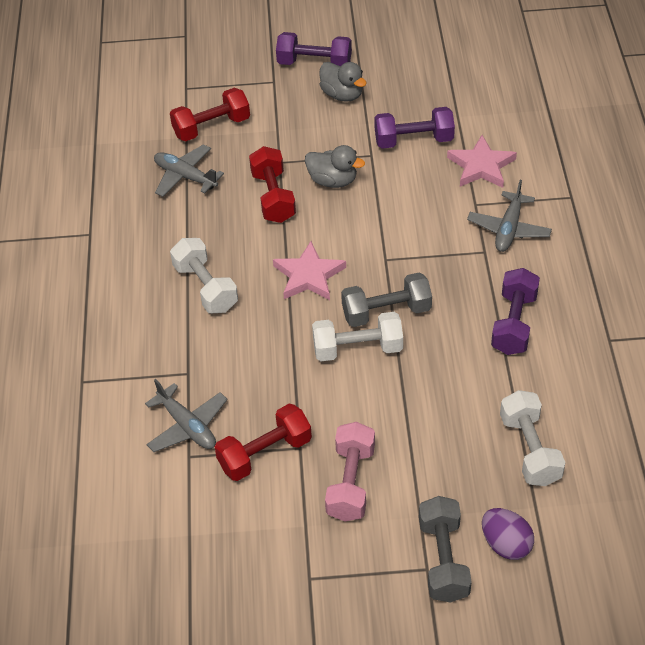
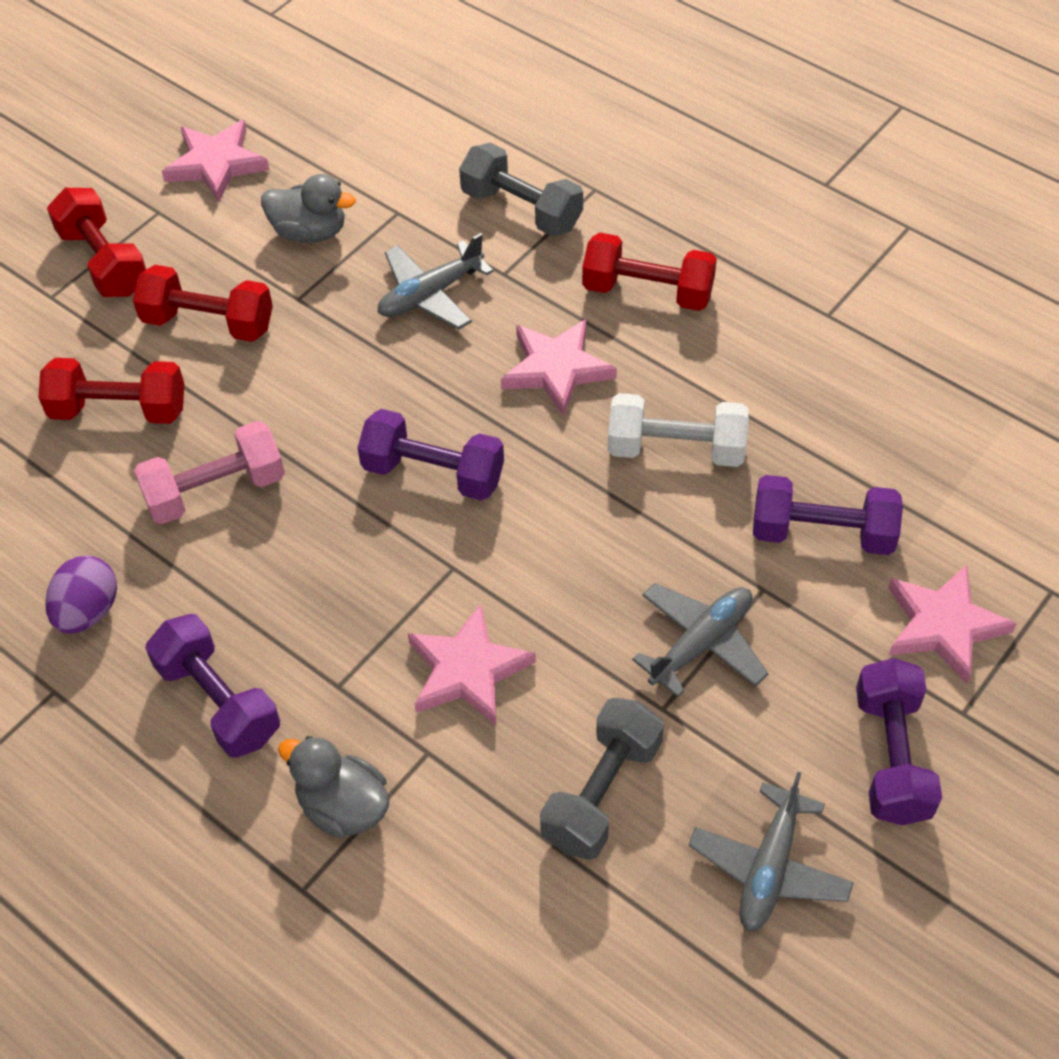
pink star: 2 -> 4
purple dumbbell: 3 -> 4
red dumbbell: 3 -> 4
white dumbbell: 3 -> 1

